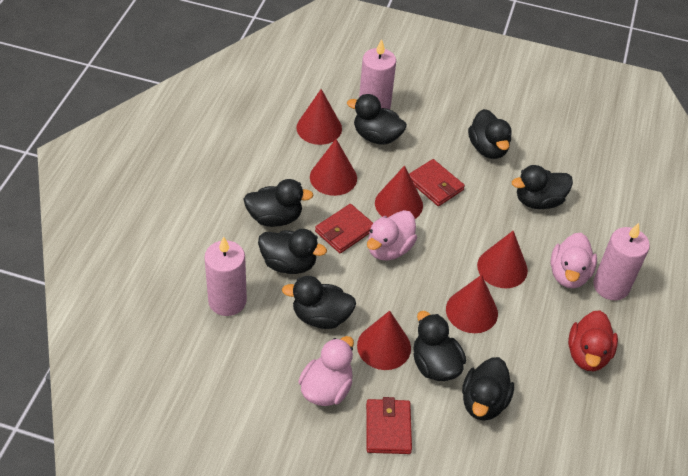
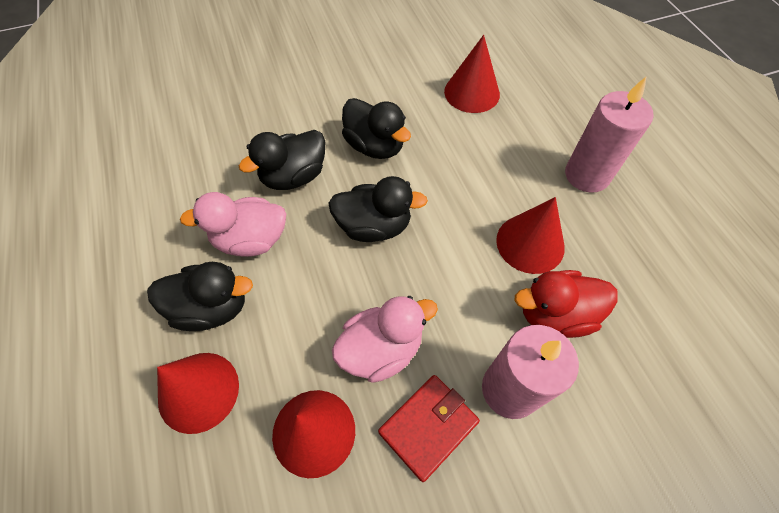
black duck: 8 -> 4
pink candle: 3 -> 2
pink duck: 3 -> 2
red cone: 6 -> 4
red wallet: 3 -> 1

